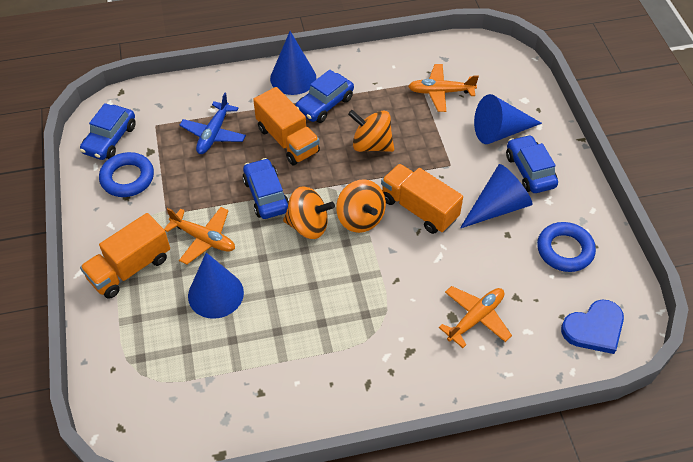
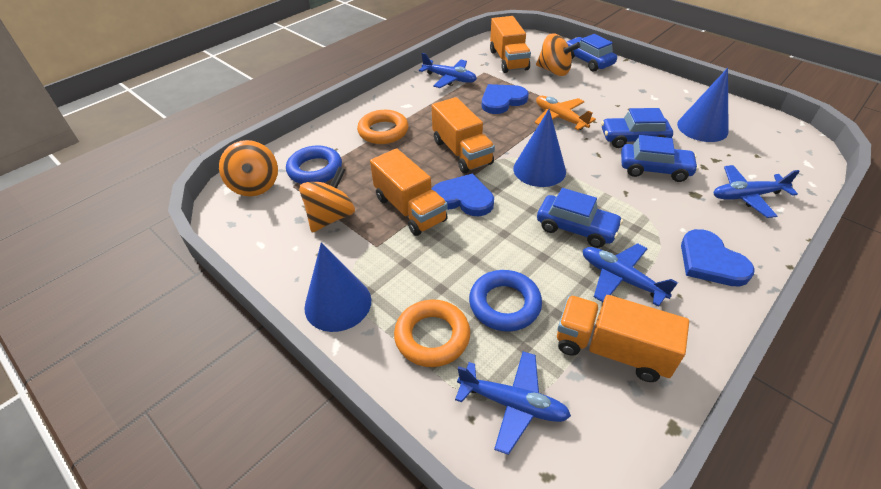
blue cone: 4 -> 3
blue heart: 1 -> 3
blue plane: 1 -> 4
orange plane: 3 -> 1
orange ring: 0 -> 2
orange truck: 3 -> 4

